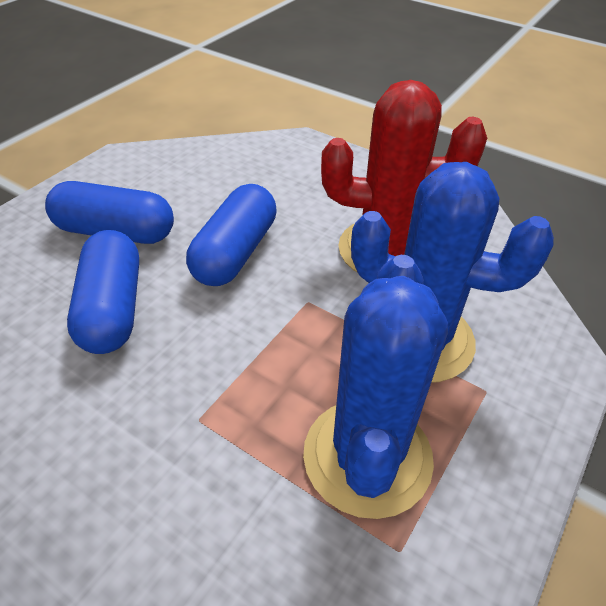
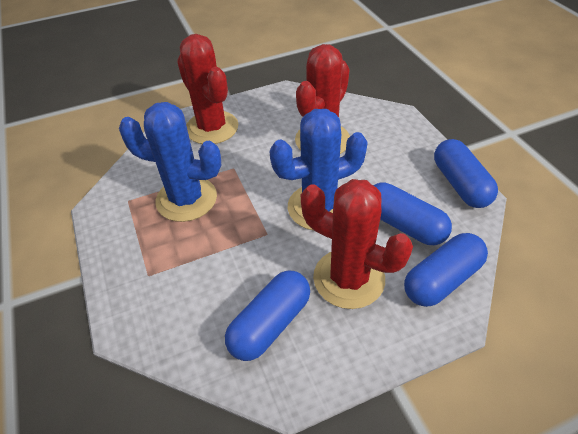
blue capsule: 3 -> 4
red cactus: 1 -> 3

